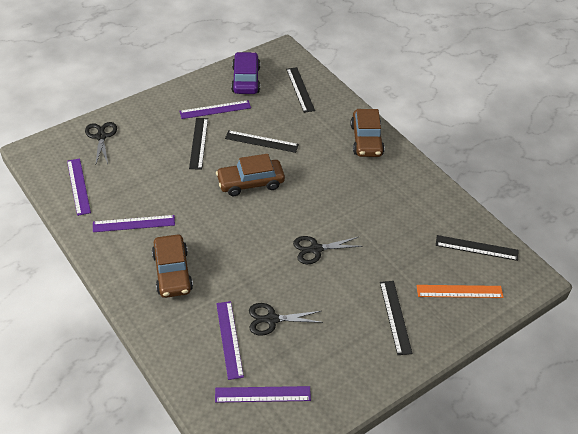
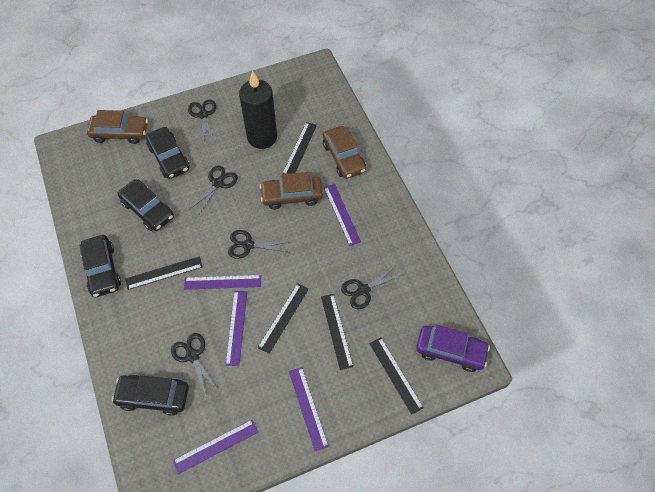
black candle: 0 -> 1
black car: 0 -> 4
black scissors: 3 -> 5
orange ruler: 1 -> 0

